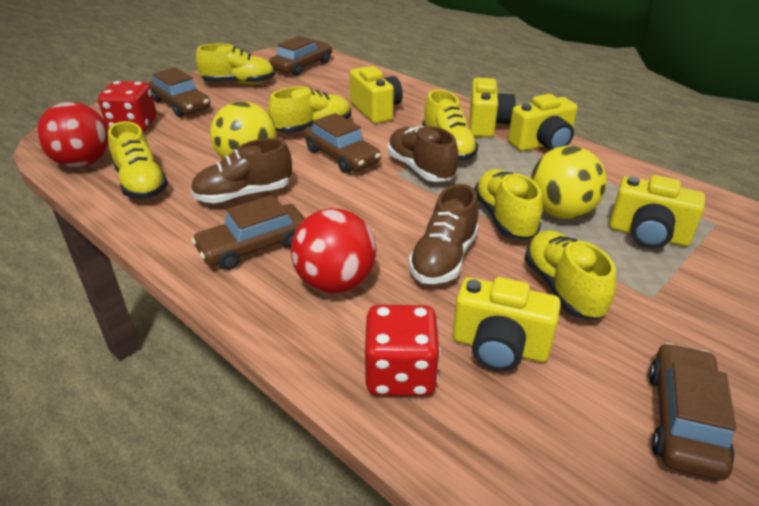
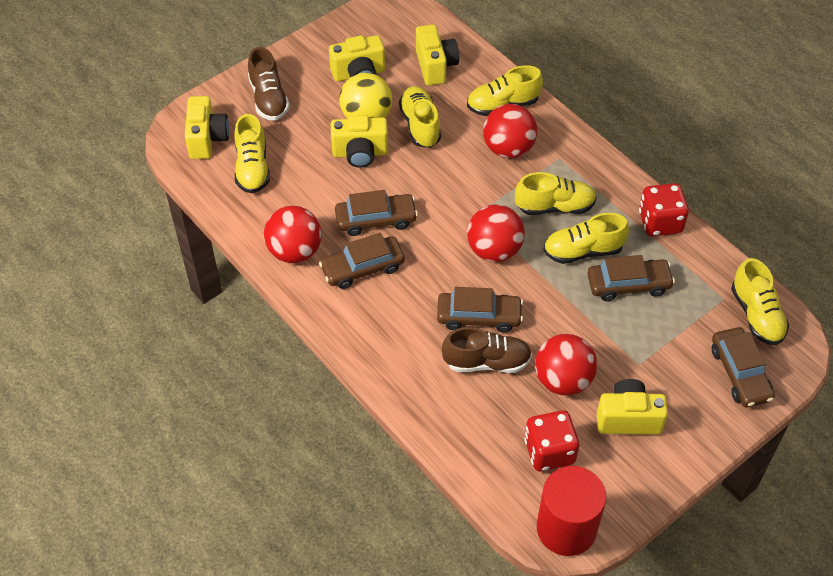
brown shoe: 3 -> 2
red ball: 2 -> 4
red cylinder: 0 -> 1
yellow ball: 2 -> 1

